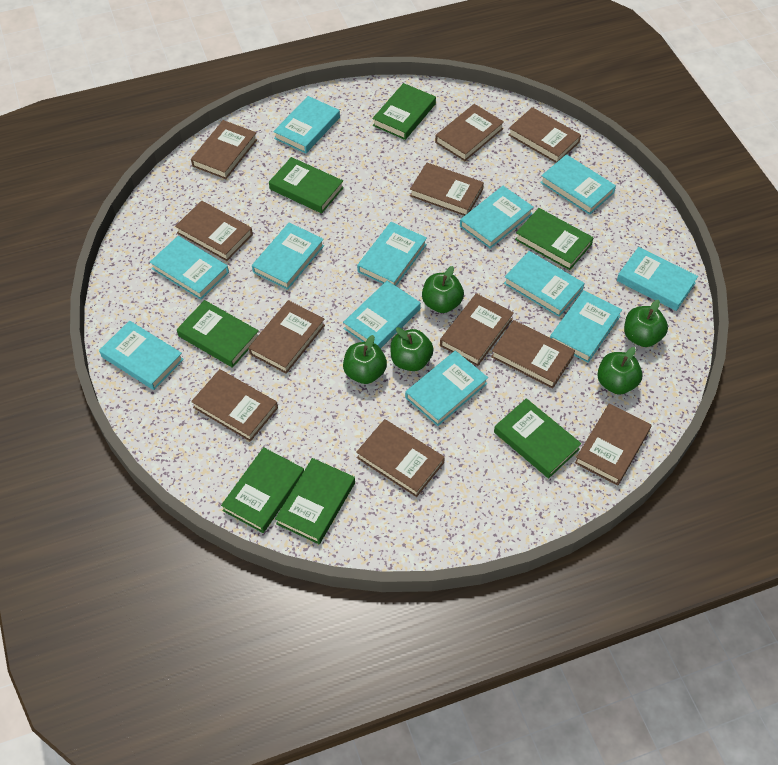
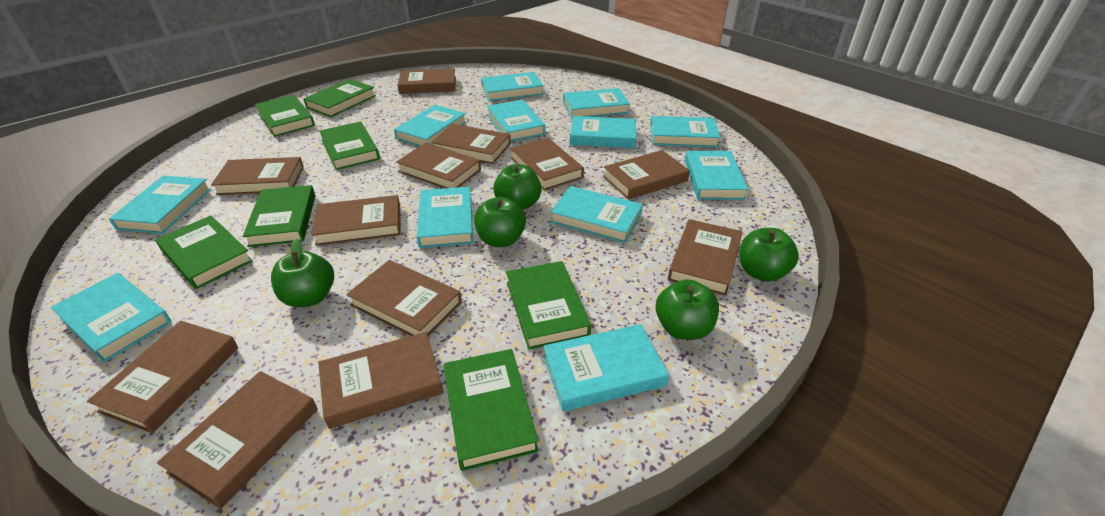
brown book: 11 -> 12

